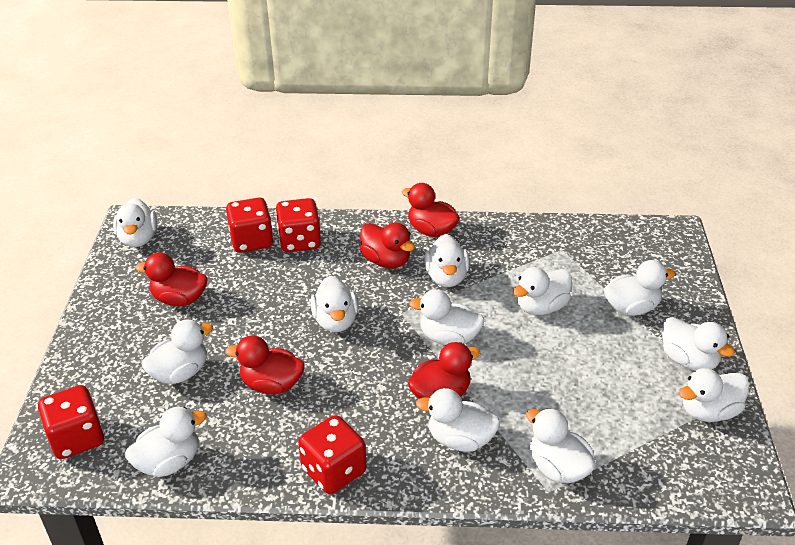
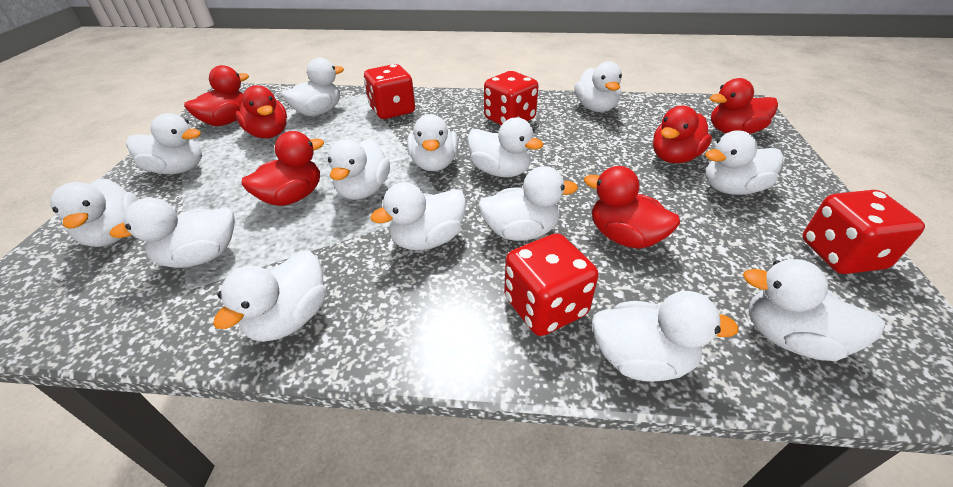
red duck: 5 -> 6
white duck: 12 -> 14

